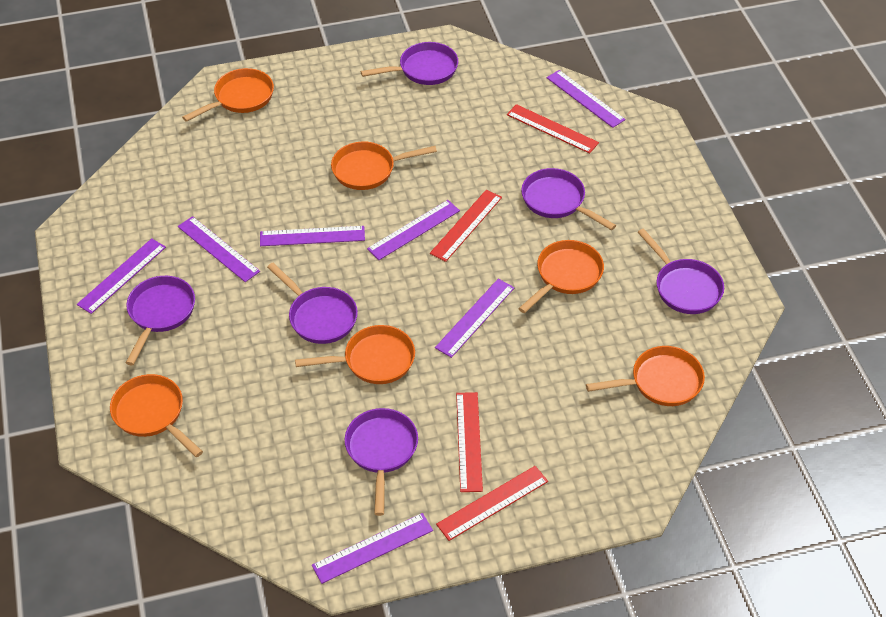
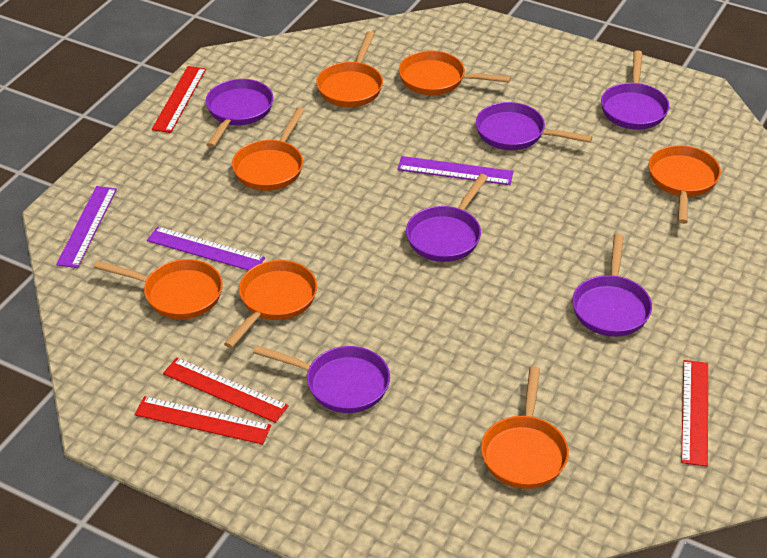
orange pan: 6 -> 7
purple ruler: 7 -> 3

